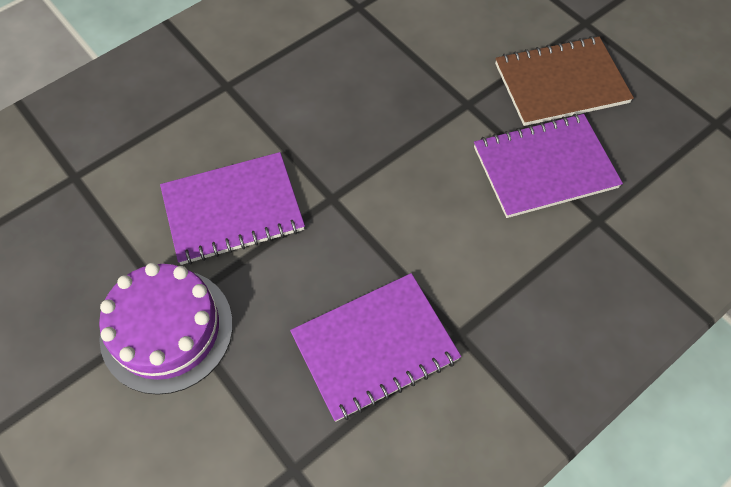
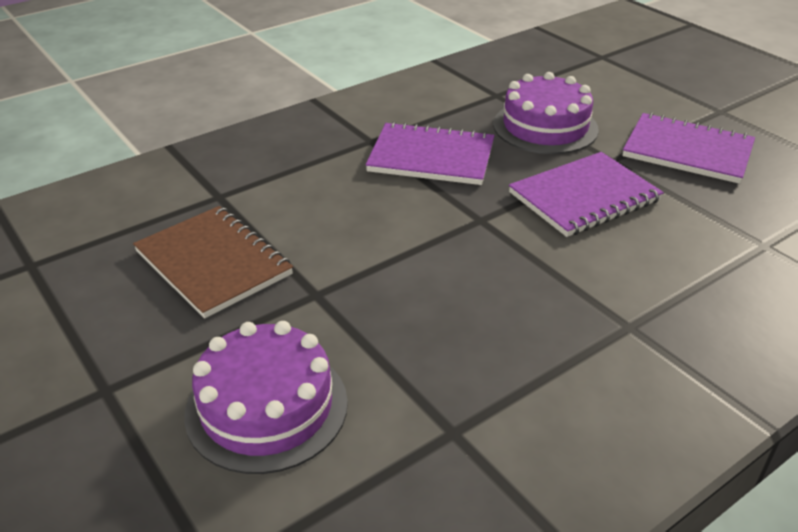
purple cake: 1 -> 2

